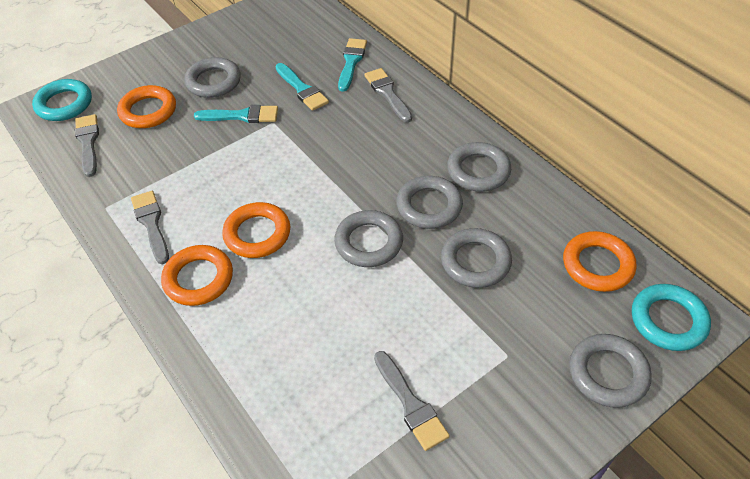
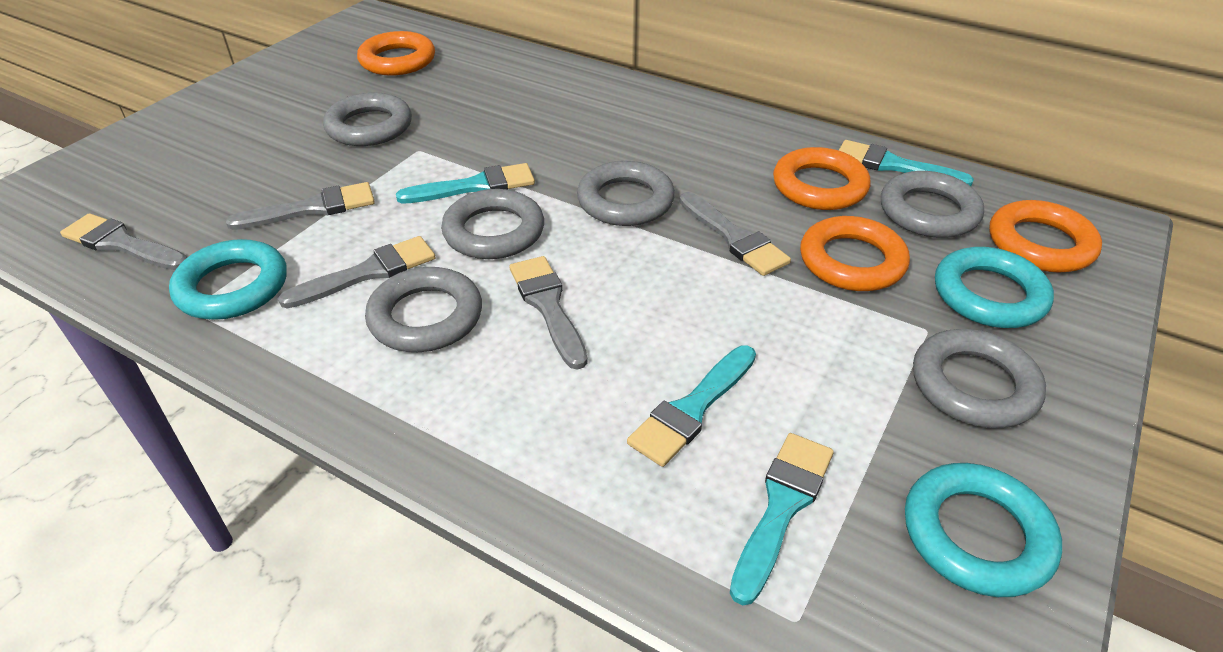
grey brush: 4 -> 5
turquoise brush: 3 -> 4
turquoise ring: 2 -> 3

